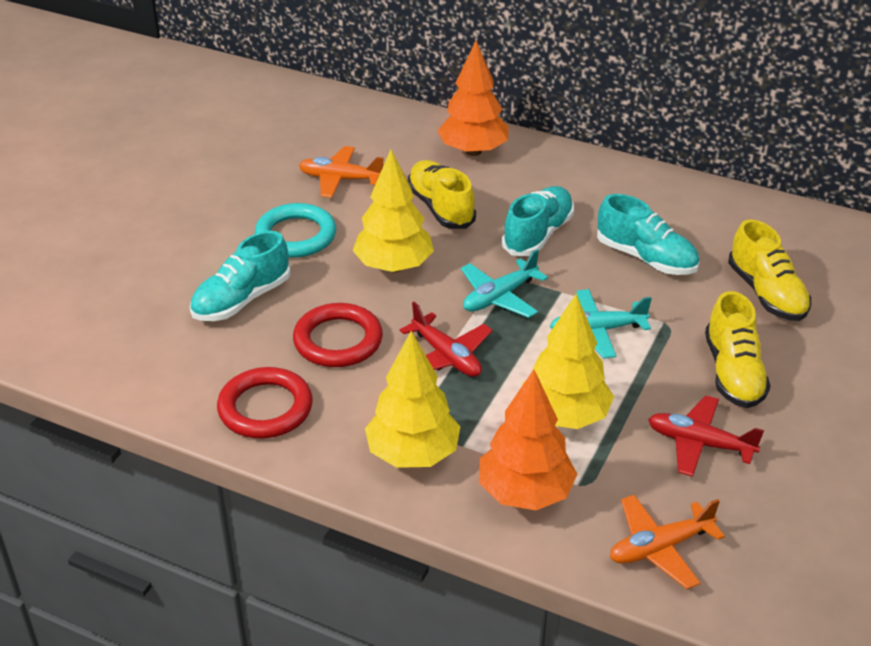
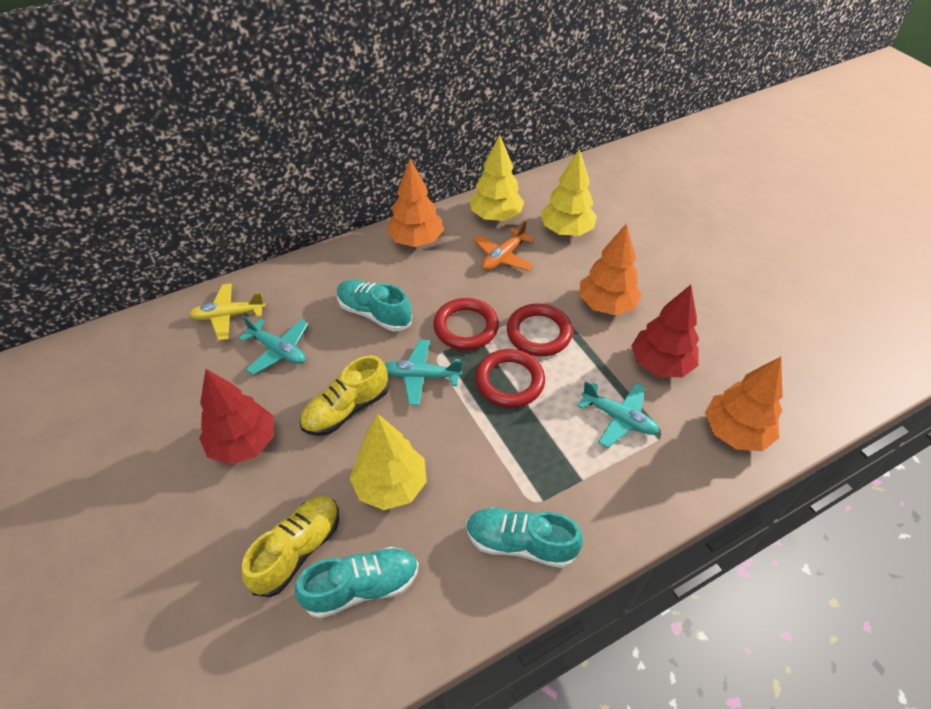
orange plane: 2 -> 1
orange tree: 2 -> 3
red plane: 2 -> 0
red ring: 2 -> 3
red tree: 0 -> 2
turquoise plane: 2 -> 3
turquoise ring: 1 -> 0
yellow plane: 0 -> 1
yellow shoe: 3 -> 2

